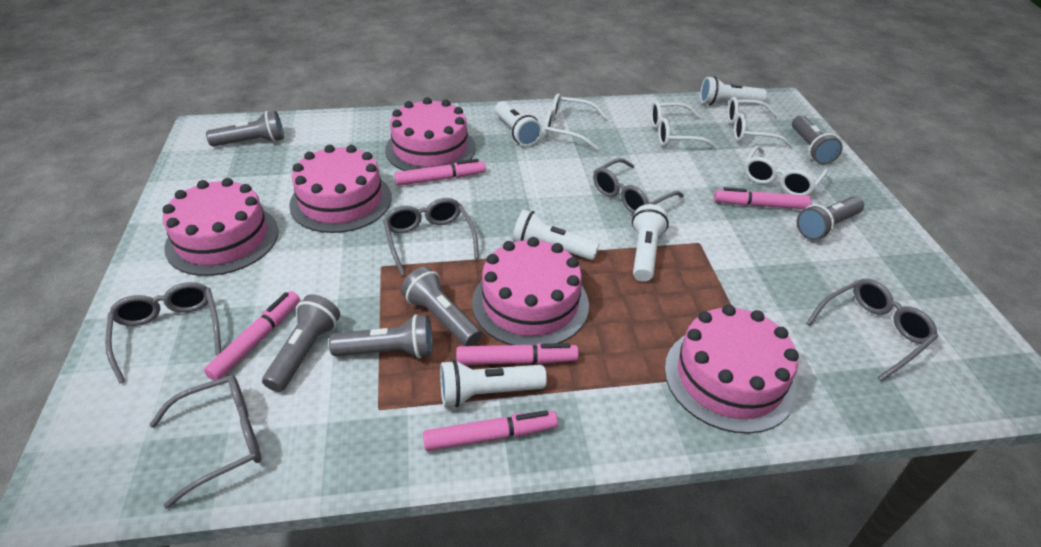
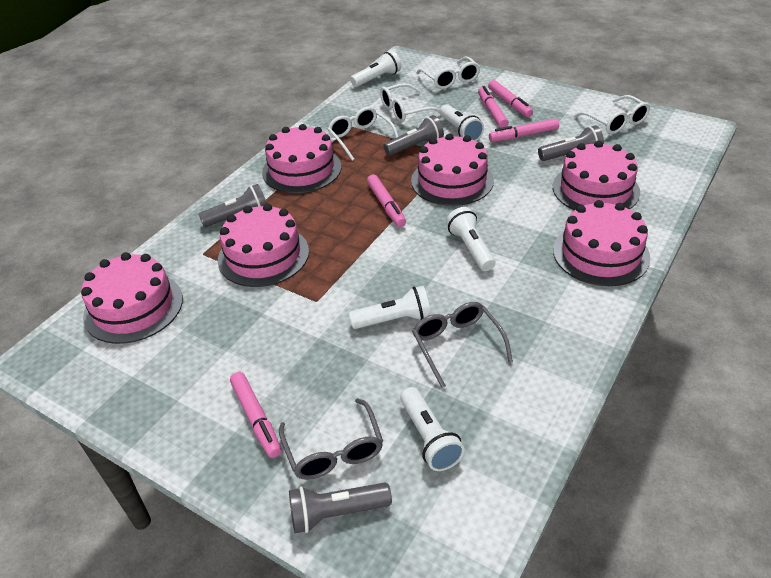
grey flashlight: 6 -> 4
grey glasses: 5 -> 2
pink cake: 5 -> 6

